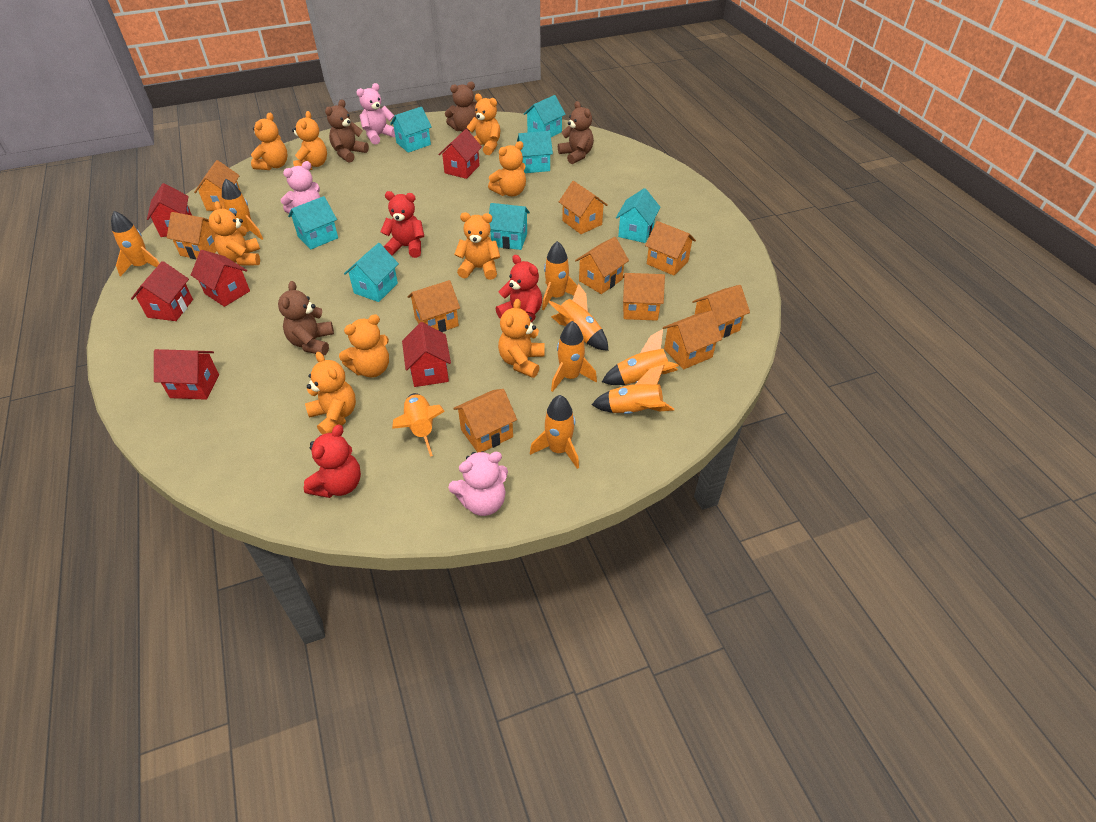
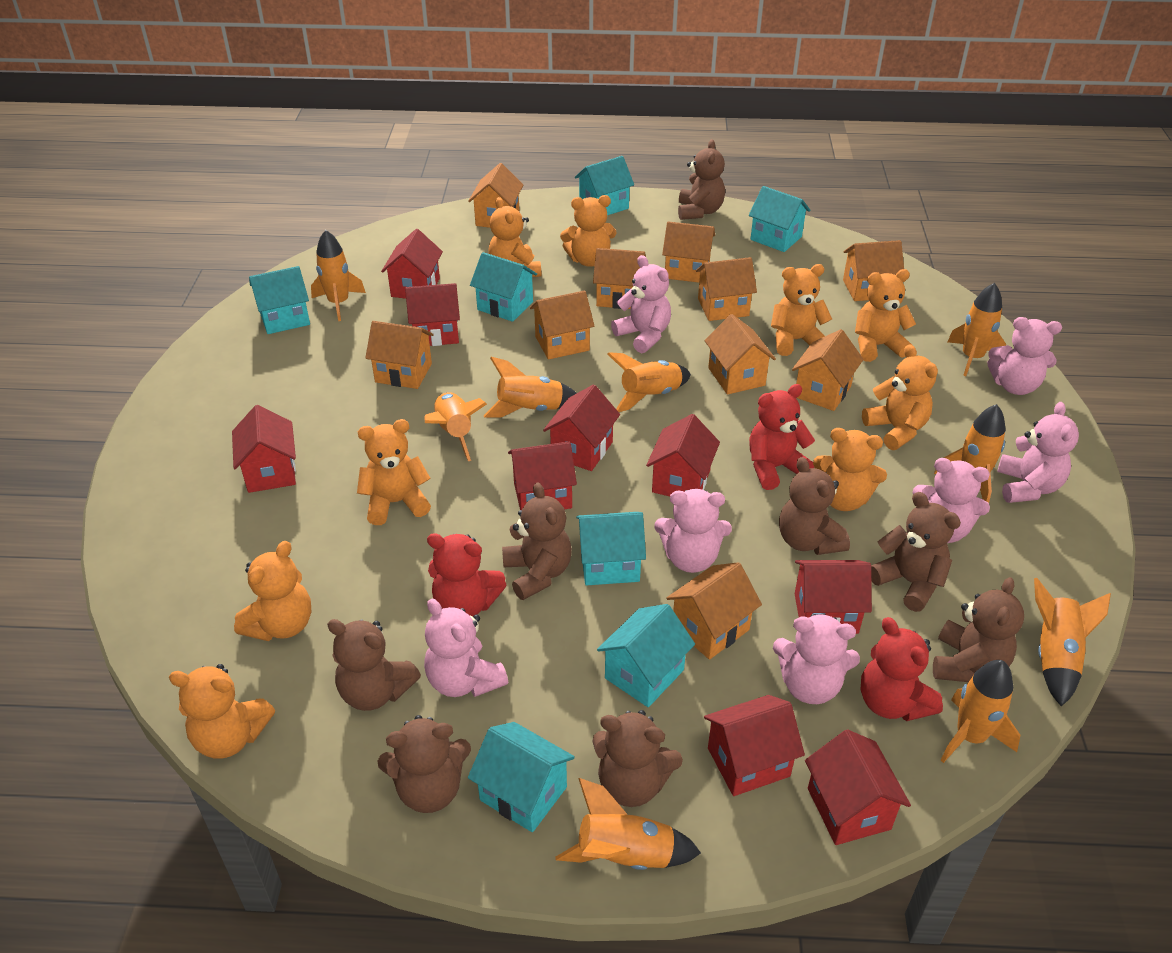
brown teddy bear: 4 -> 8
pink teddy bear: 3 -> 7
red house: 6 -> 9

